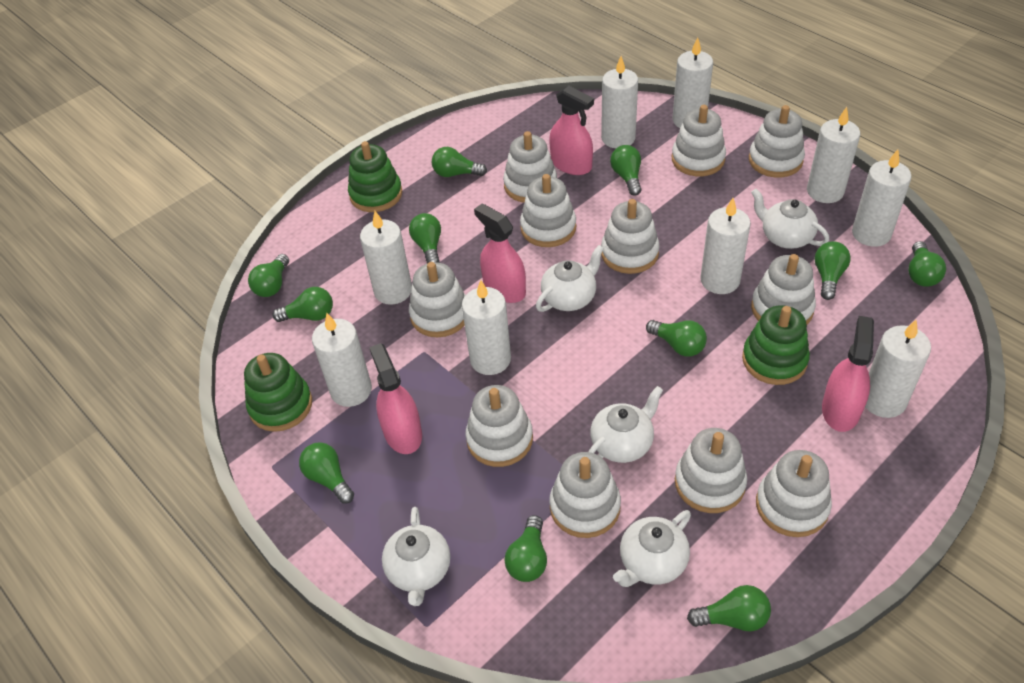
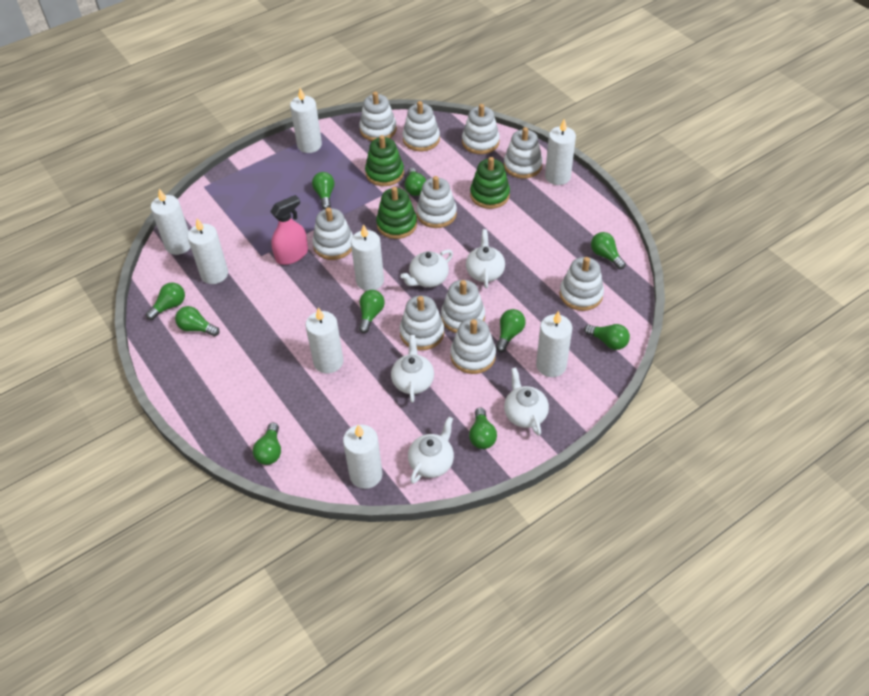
green light bulb: 11 -> 10
pink spray bottle: 4 -> 1
white candle: 9 -> 8
white stacking toy: 11 -> 10

